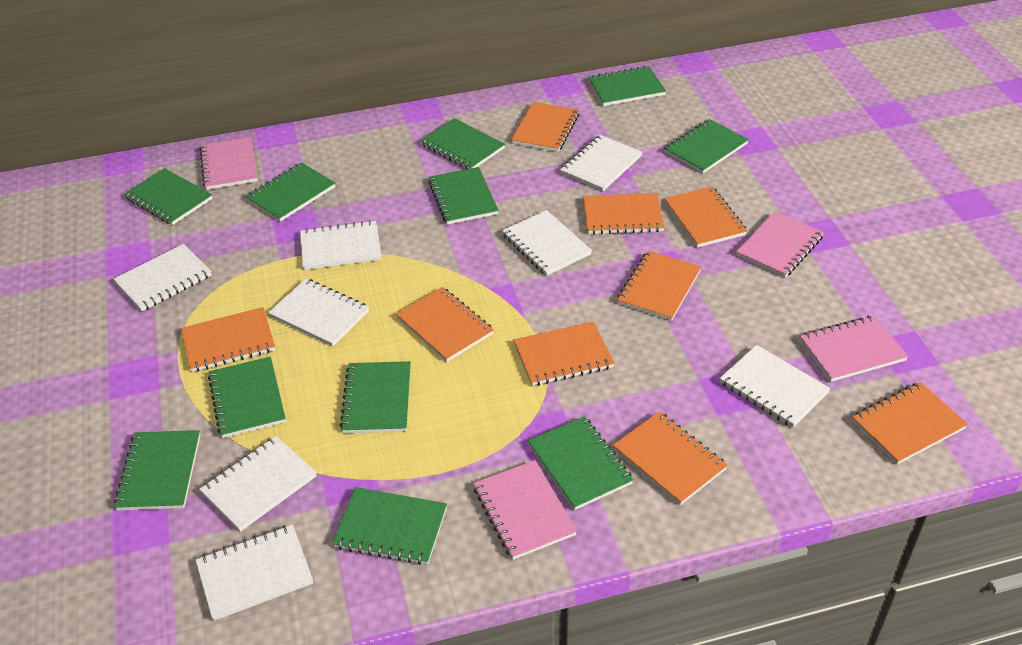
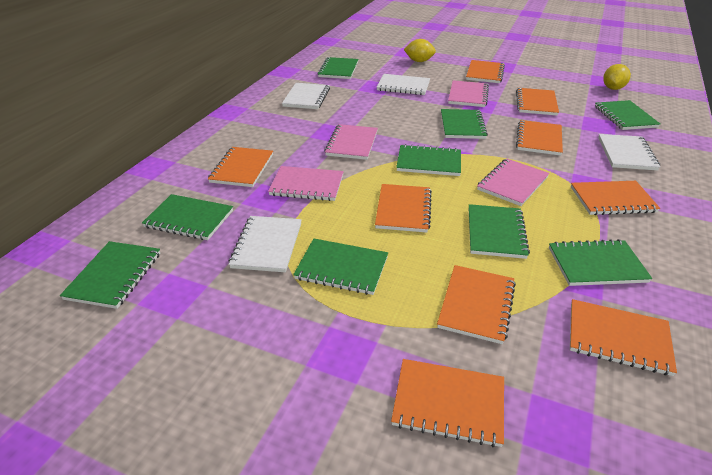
green notebook: 11 -> 9
white notebook: 8 -> 4
yellow lemon: 0 -> 2

